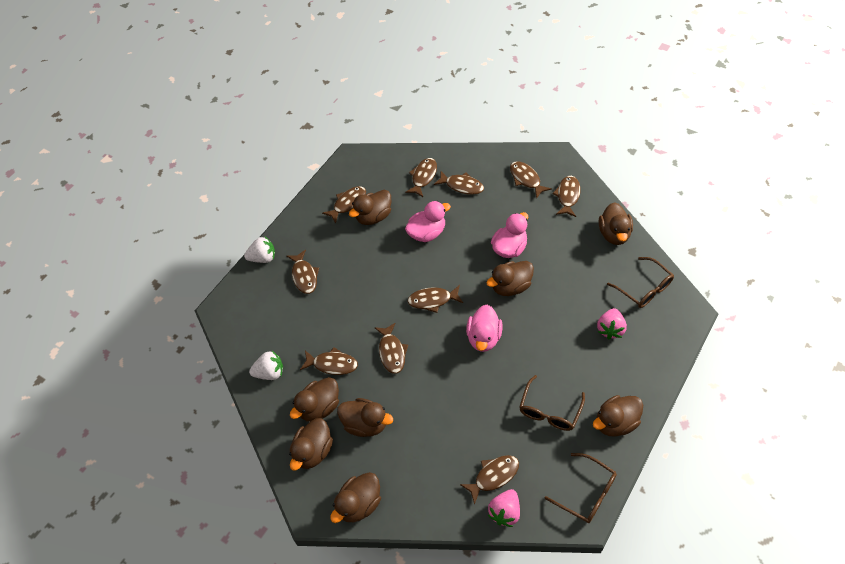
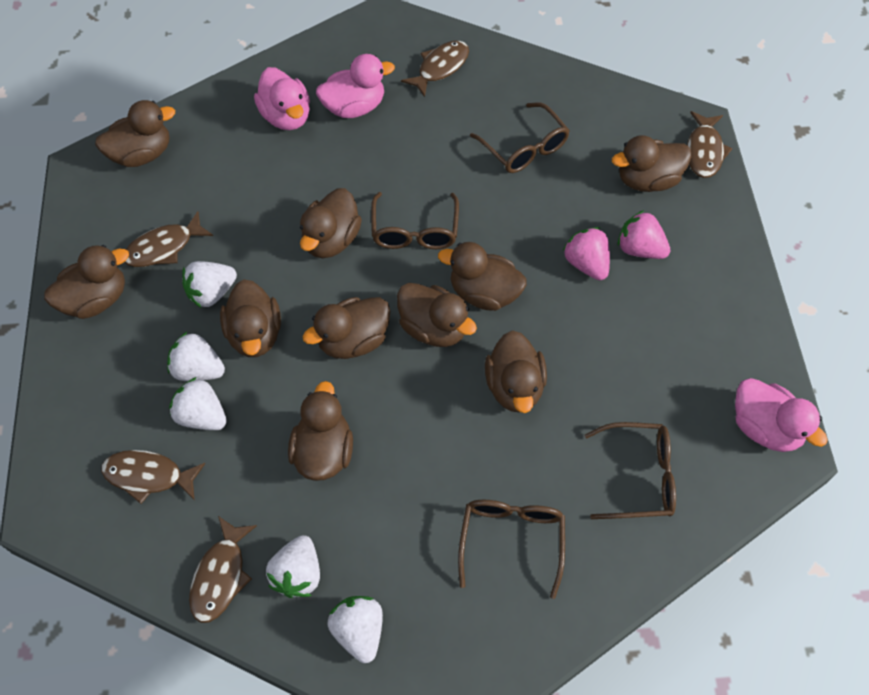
brown duck: 8 -> 10
brown fish: 10 -> 5
brown glasses: 3 -> 4
white strawberry: 2 -> 5

